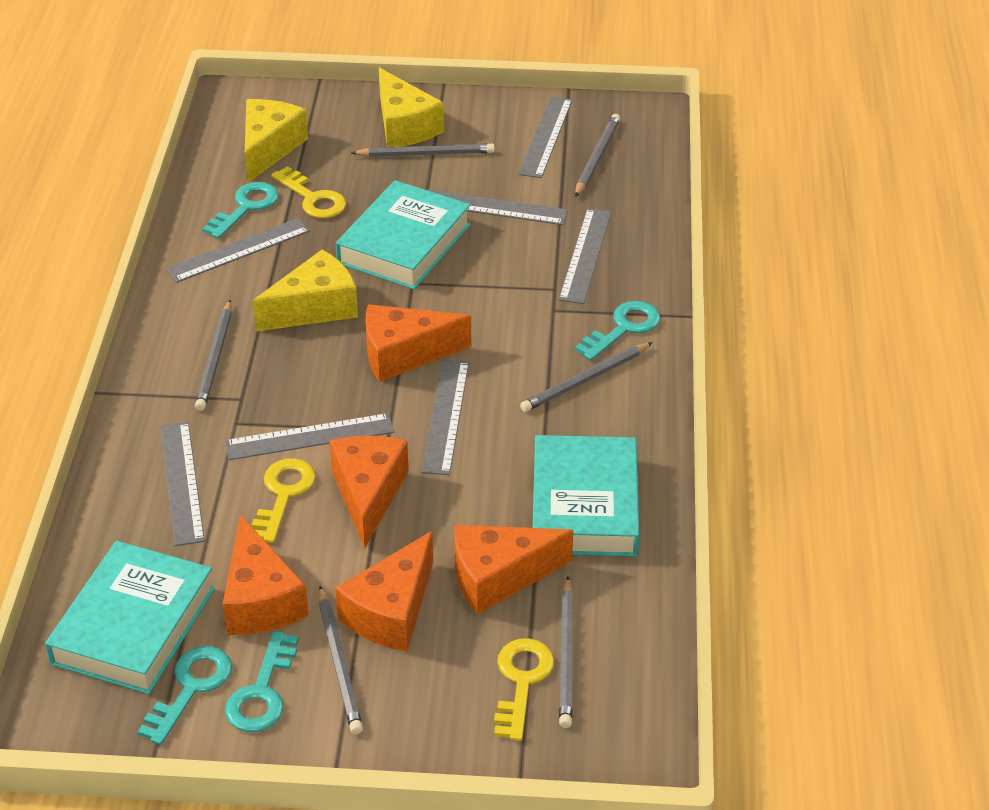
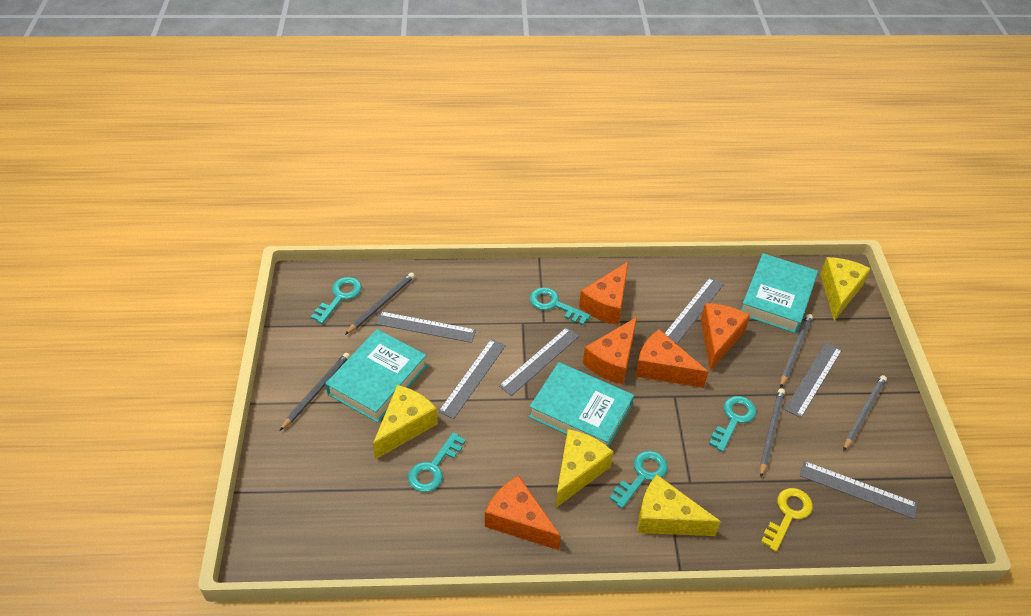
grey pencil: 6 -> 5
grey ruler: 7 -> 6
turquoise key: 4 -> 5
yellow cheese: 3 -> 4
yellow key: 3 -> 1

